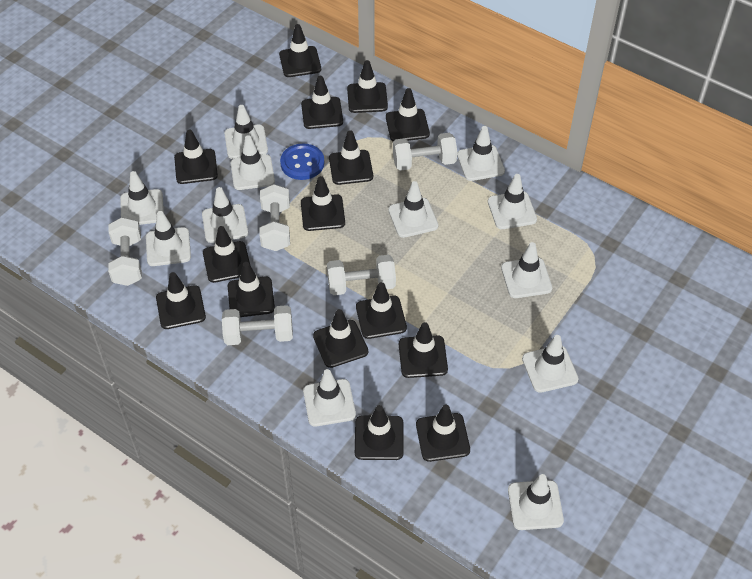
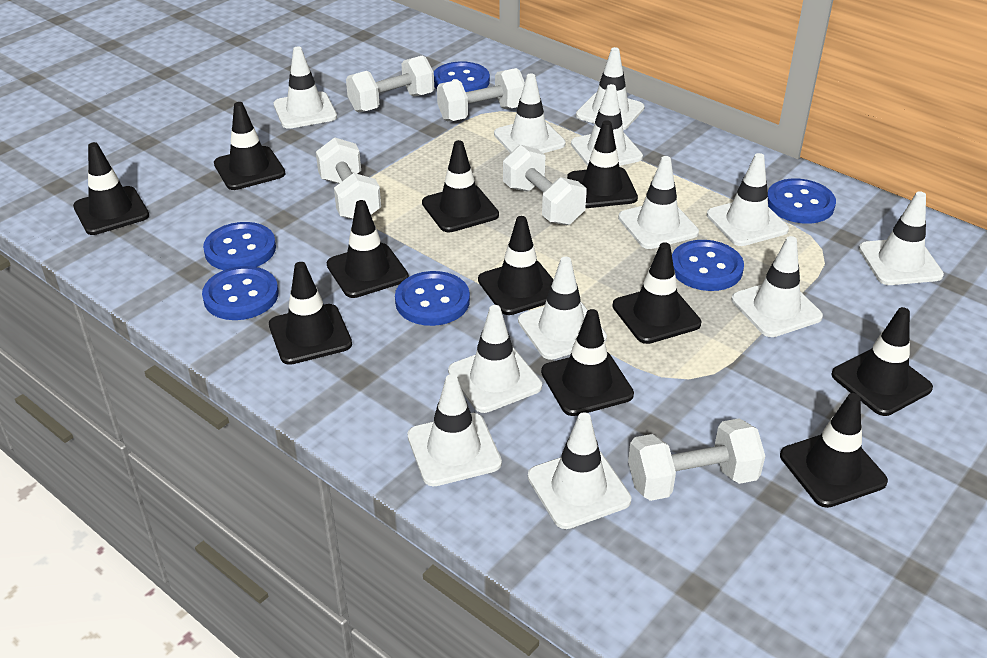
black traffic cone: 15 -> 11
blue button: 1 -> 6

